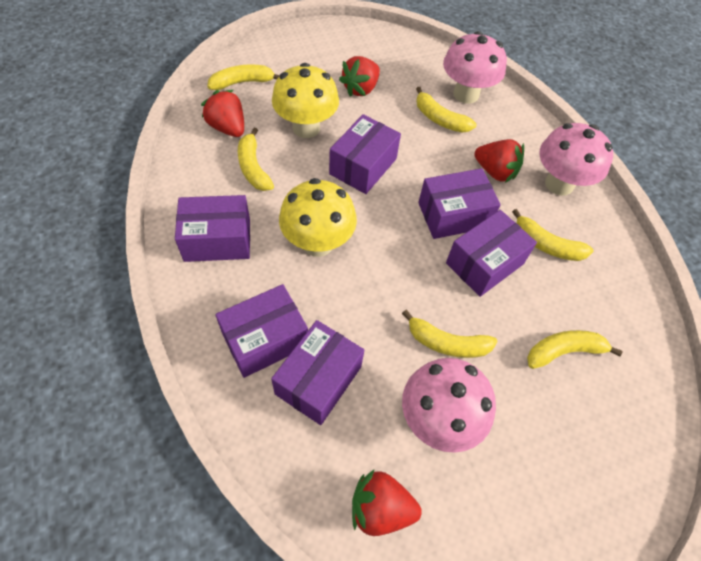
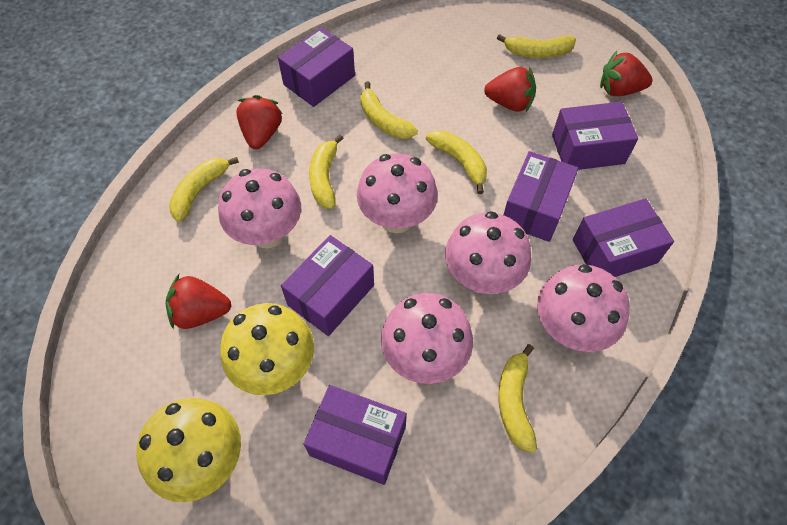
pink mushroom: 3 -> 5

